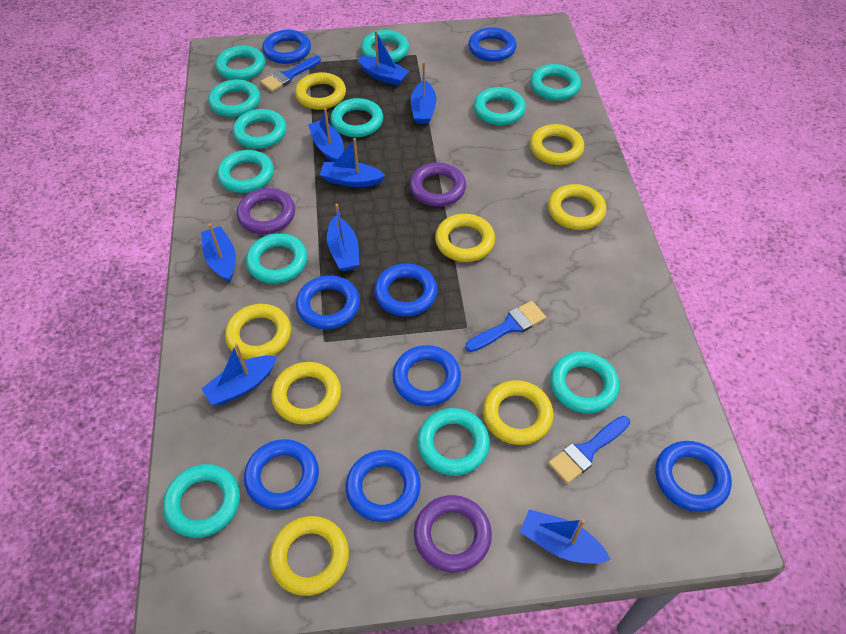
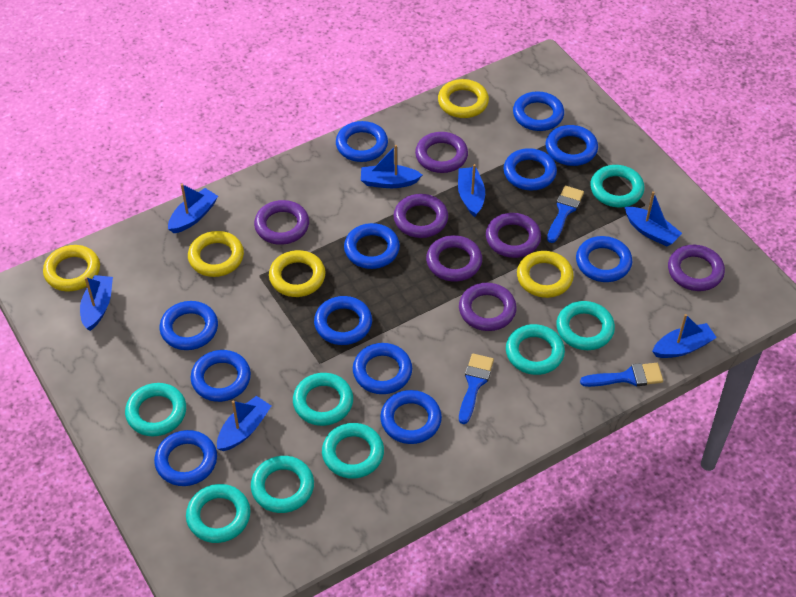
blue boat: 8 -> 7
blue ring: 8 -> 12
purple ring: 3 -> 7
turquoise ring: 12 -> 8
yellow ring: 8 -> 5

